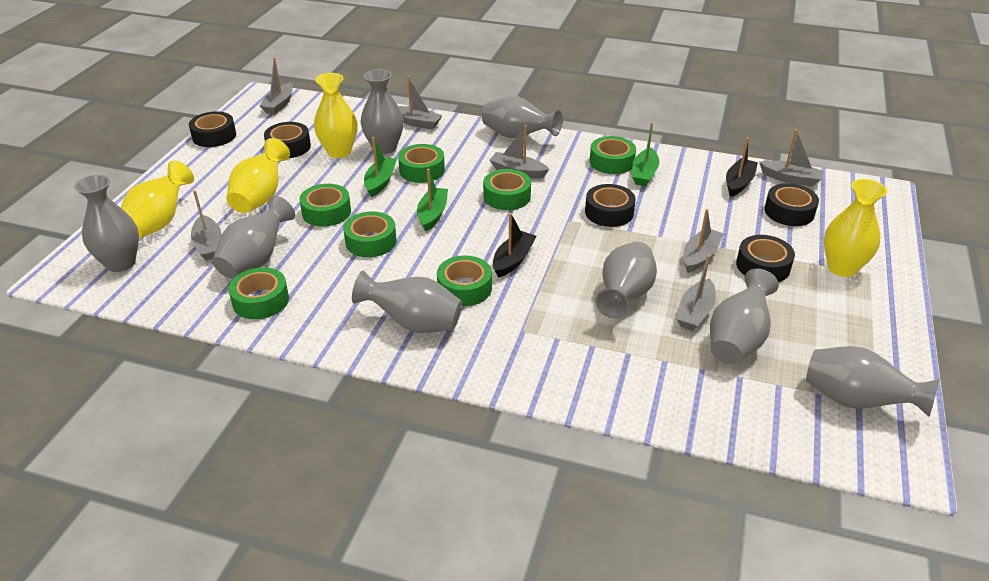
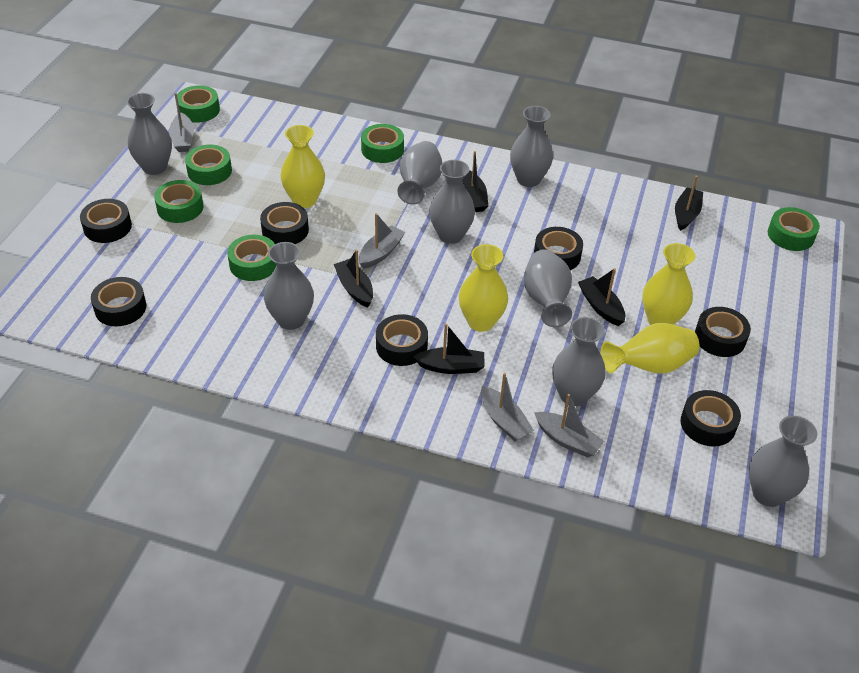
black boat: 2 -> 5
black tape: 5 -> 7
green boat: 3 -> 0
green tape: 7 -> 6
grey boat: 7 -> 4

